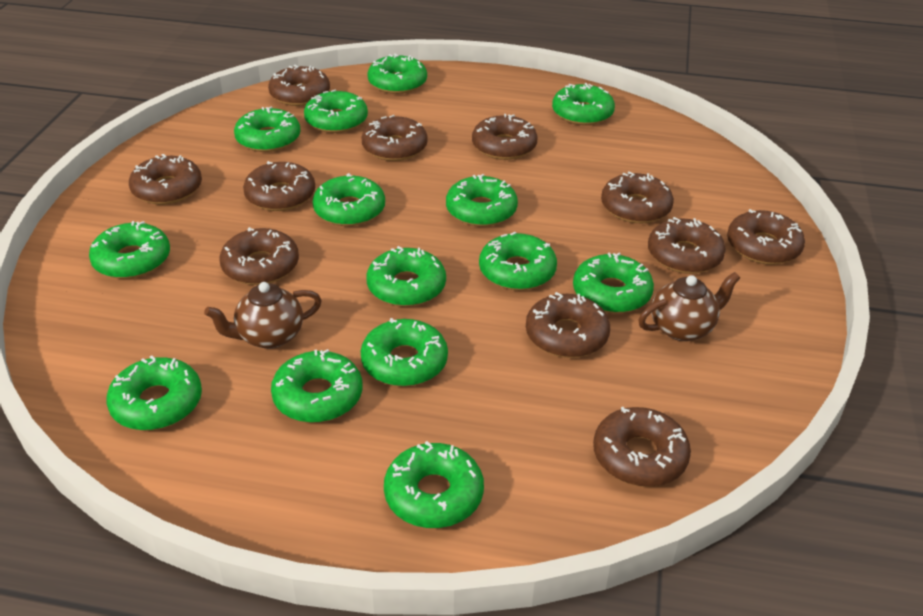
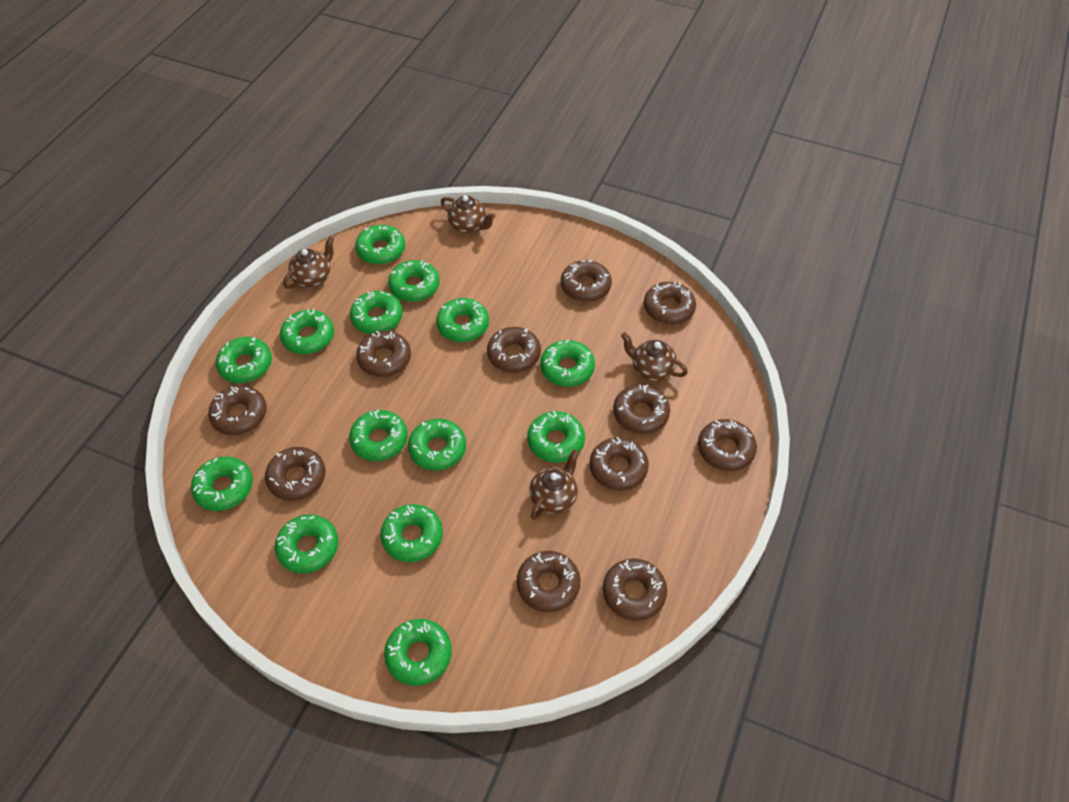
brown teapot: 2 -> 4

